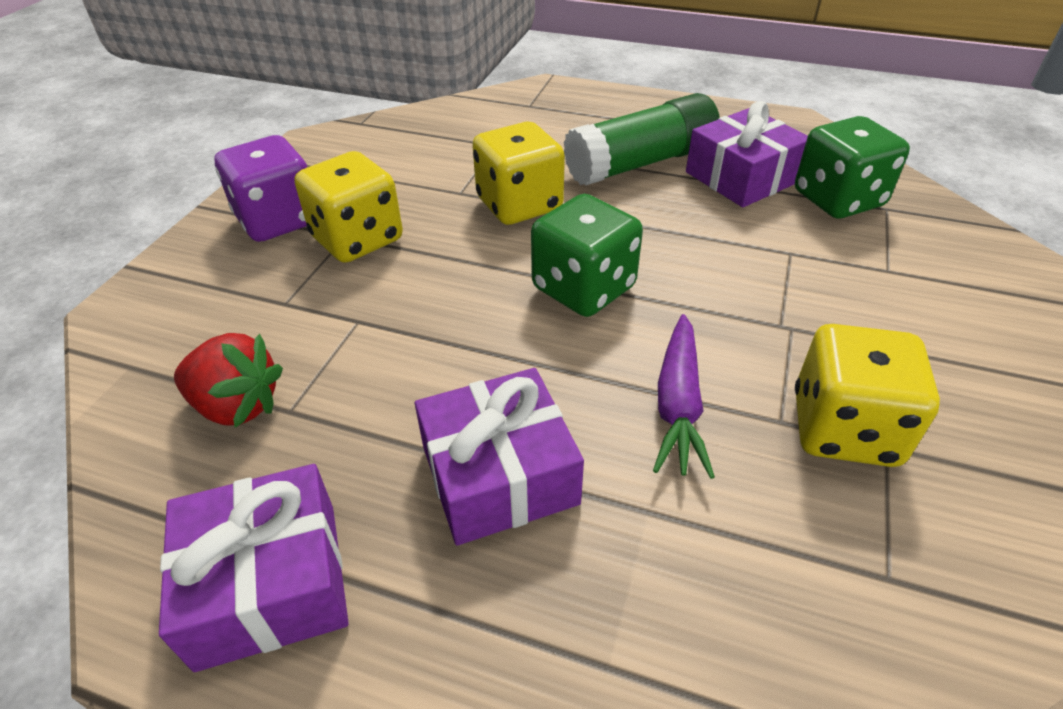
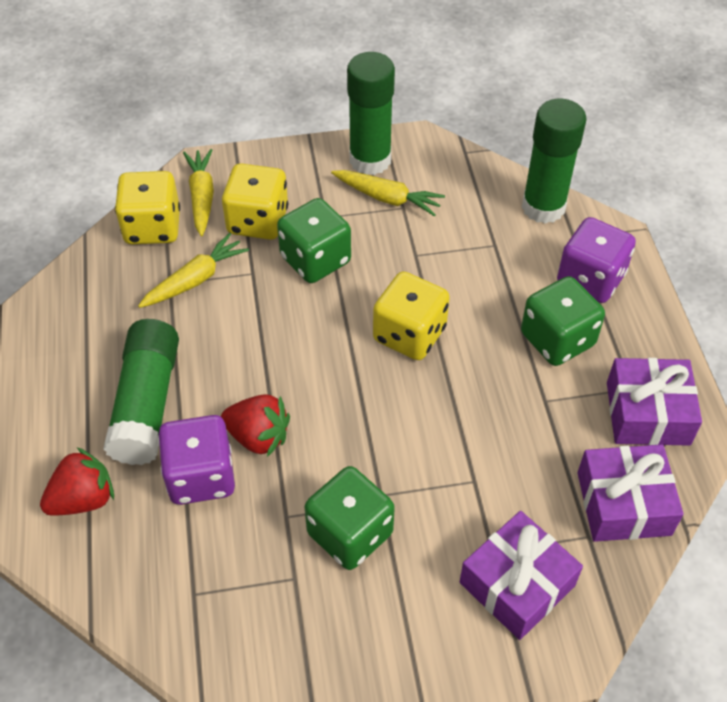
green dice: 2 -> 3
green glue stick: 1 -> 3
purple carrot: 1 -> 0
purple dice: 1 -> 2
red strawberry: 1 -> 2
yellow carrot: 0 -> 3

